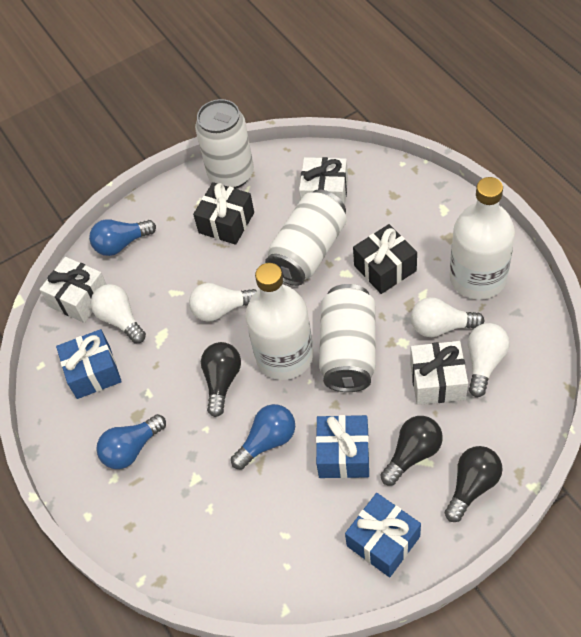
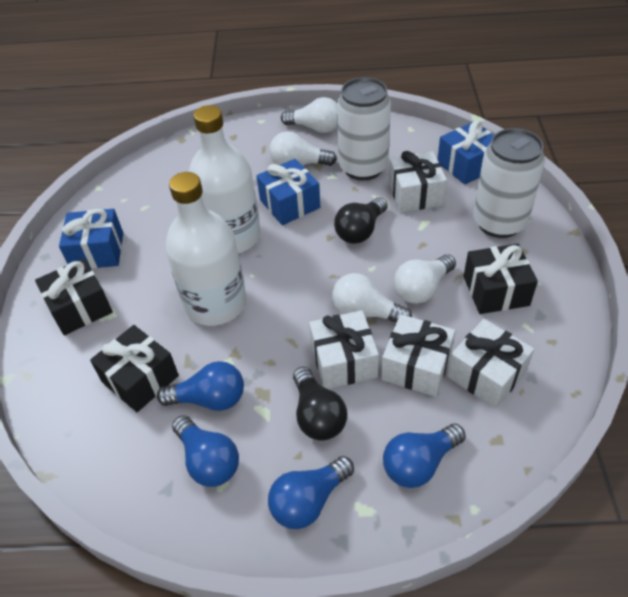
black gift: 2 -> 3
black light bulb: 3 -> 2
blue light bulb: 3 -> 4
white can: 3 -> 2
white gift: 3 -> 4

